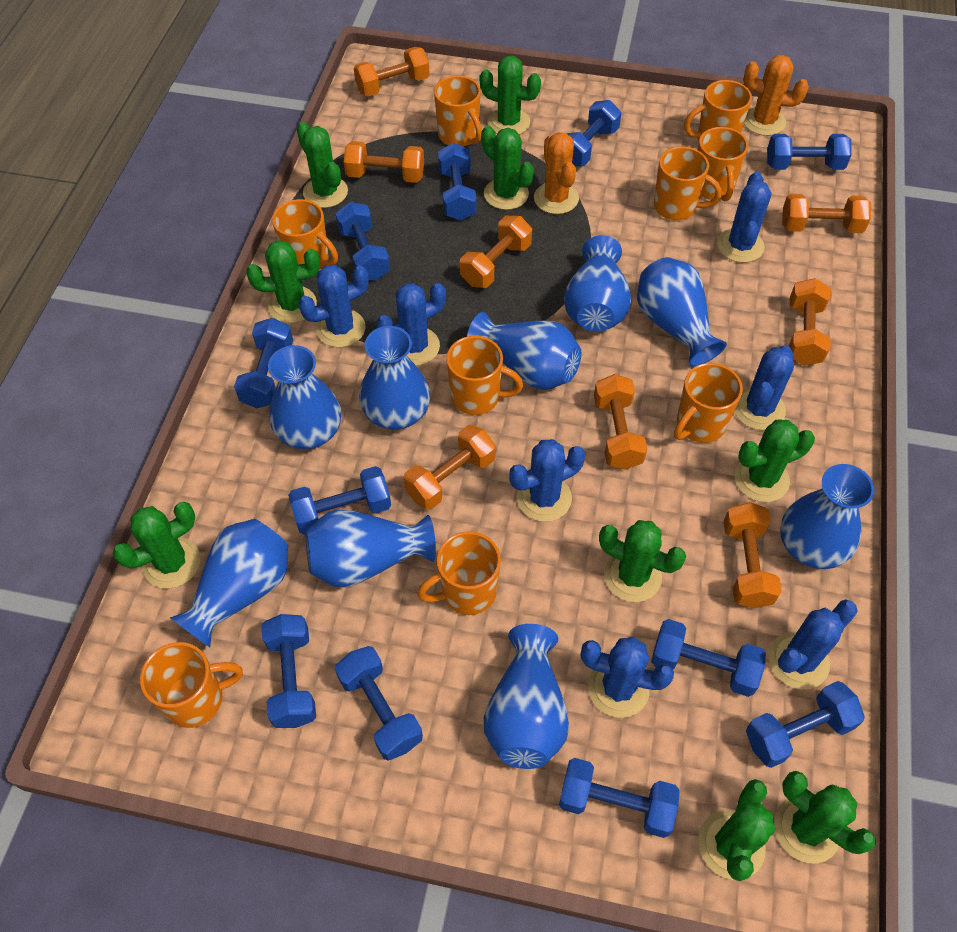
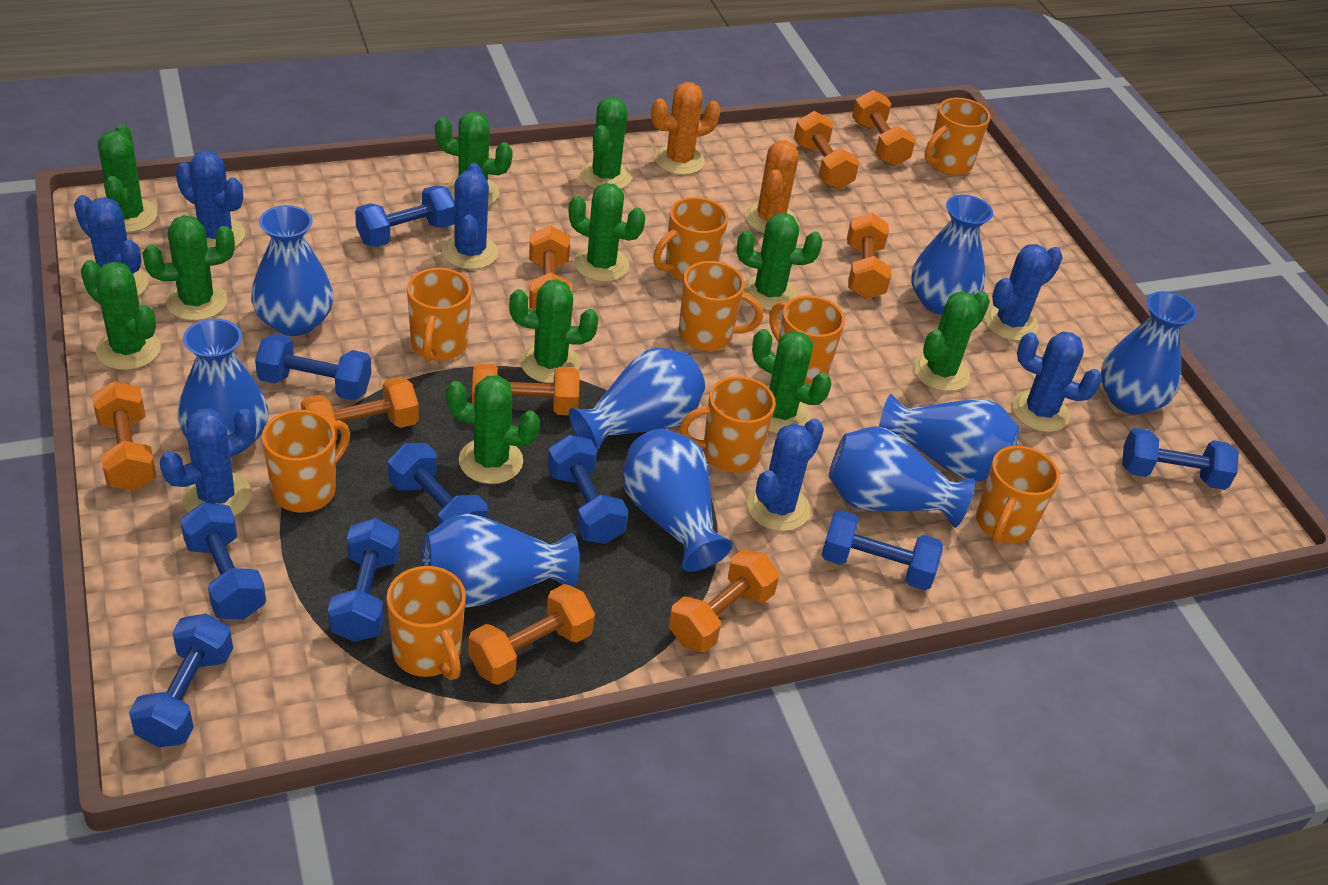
blue dumbbell: 11 -> 9
green cactus: 9 -> 11
orange dumbbell: 8 -> 9

